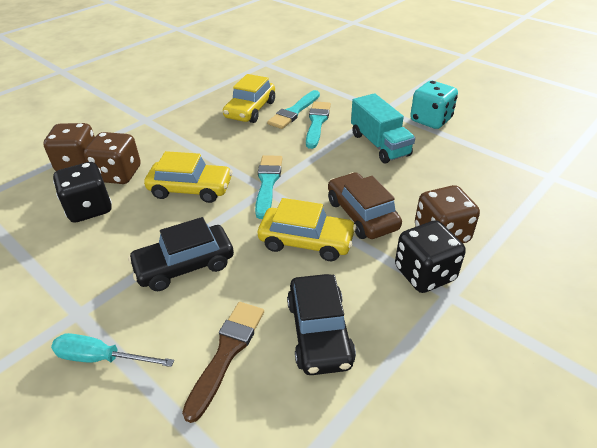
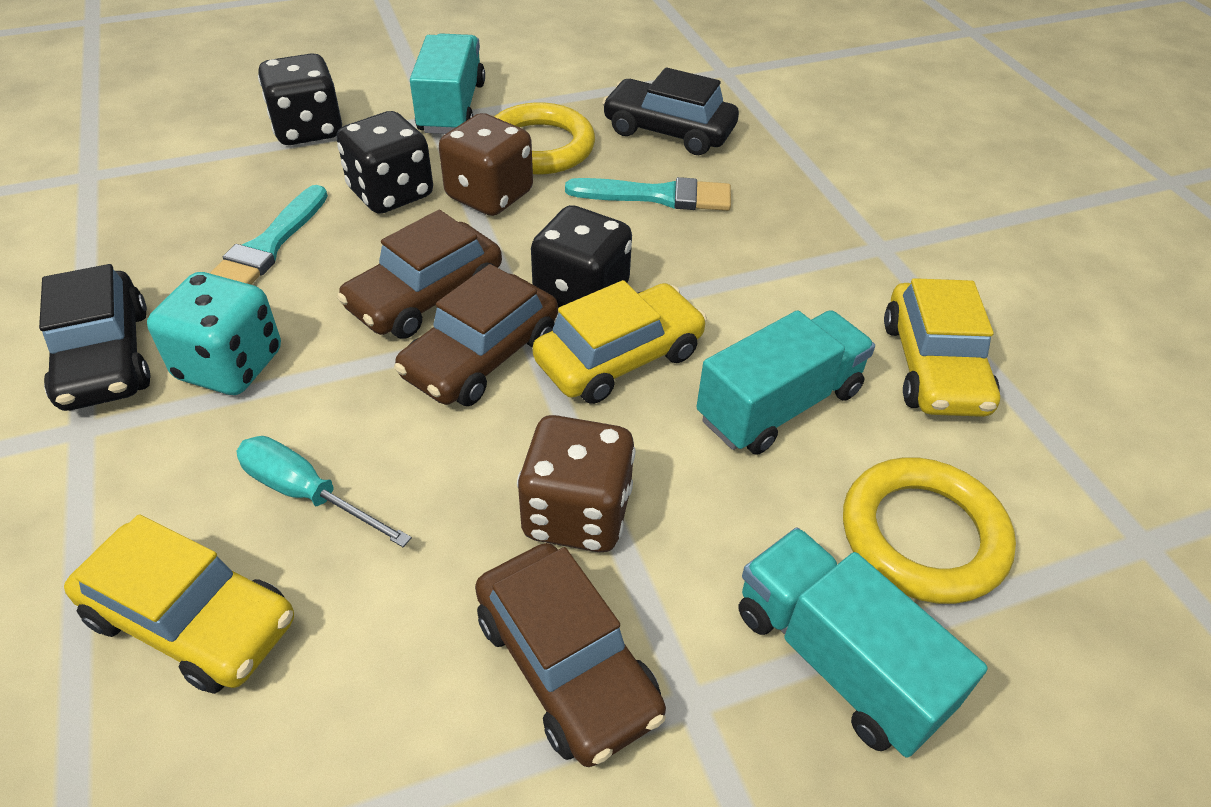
black dice: 2 -> 3
brown brush: 1 -> 0
brown car: 1 -> 3
brown dice: 3 -> 2
turquoise brush: 3 -> 2
turquoise truck: 1 -> 3
yellow ring: 0 -> 2

